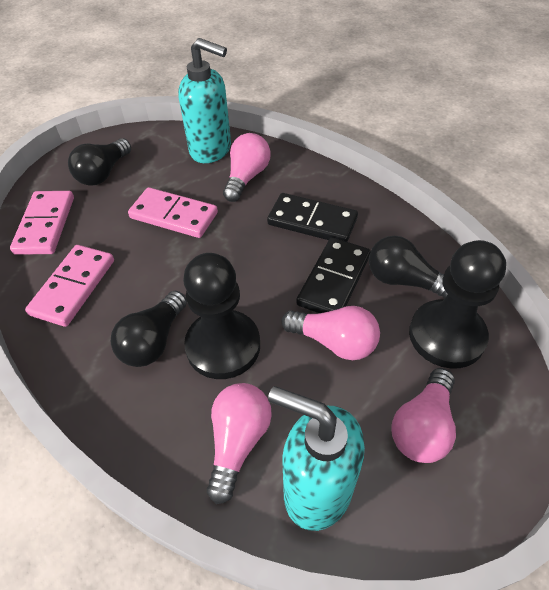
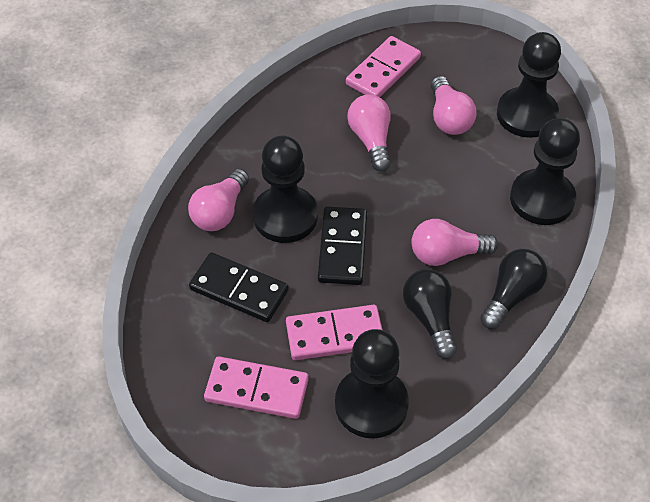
black light bulb: 3 -> 2
black pawn: 2 -> 4
turquoise soap dispenser: 2 -> 0

